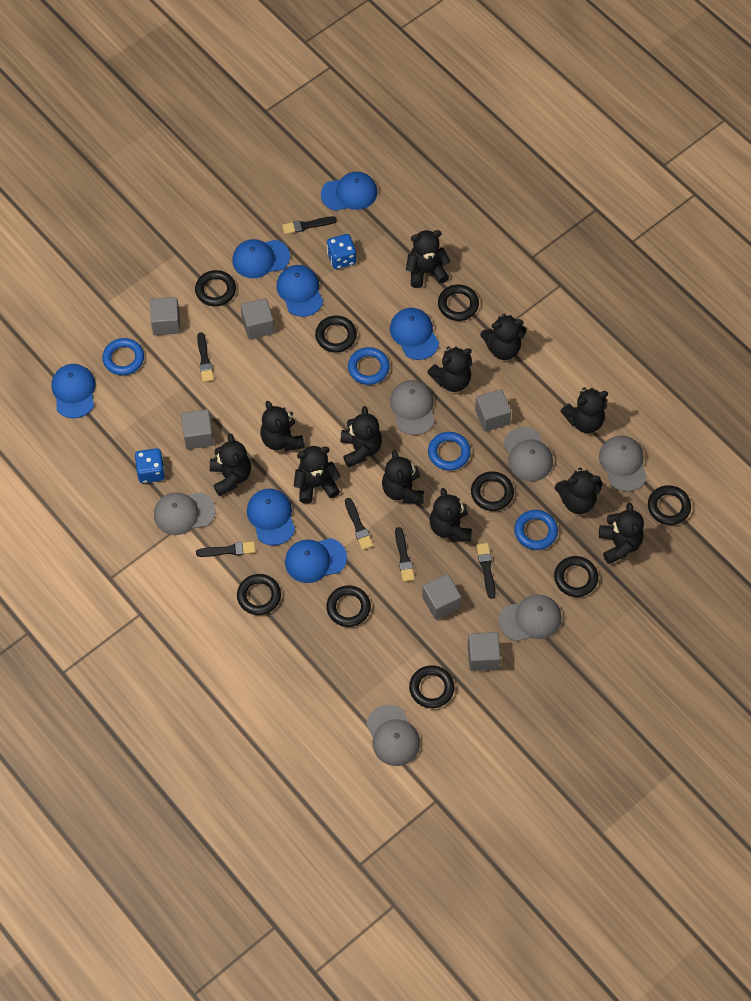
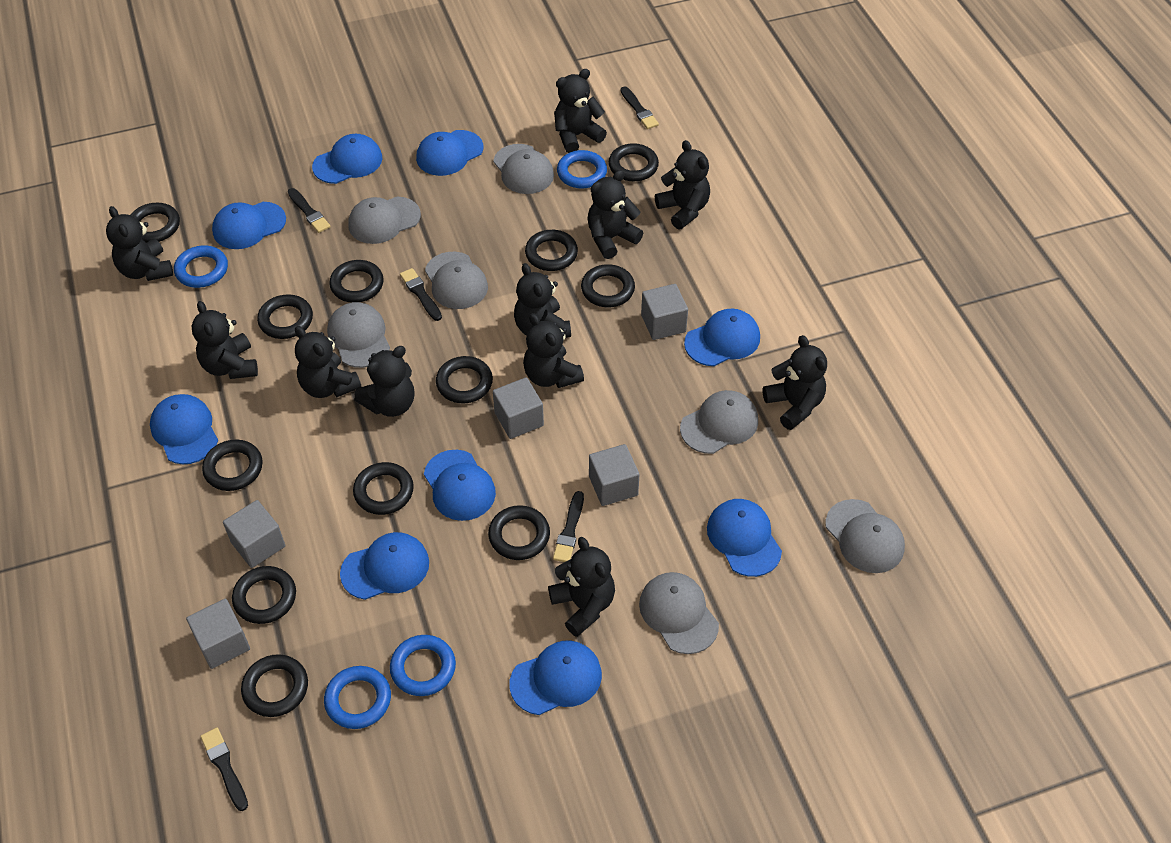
black brush: 6 -> 5
black ring: 9 -> 12
black teddy bear: 12 -> 11
blue cap: 7 -> 9
blue dice: 2 -> 0
grey cap: 6 -> 7
grey cube: 6 -> 5

